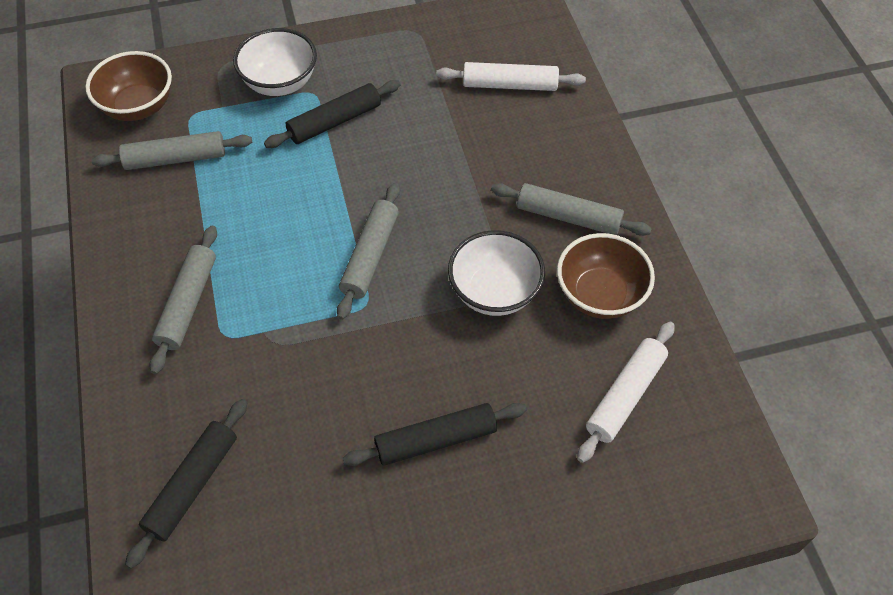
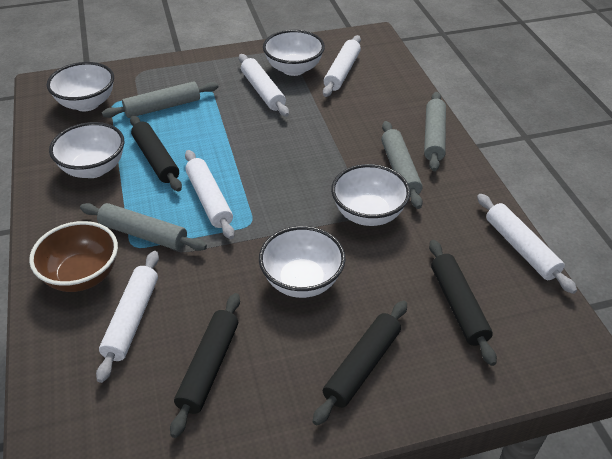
black rolling pin: 3 -> 4
brown bowl: 2 -> 1
white bowl: 2 -> 5
white rolling pin: 2 -> 5

